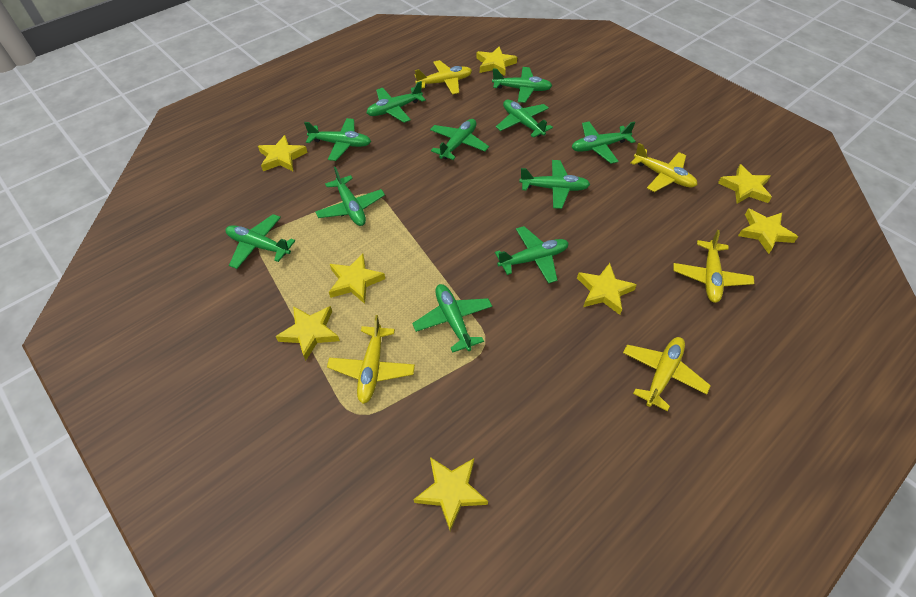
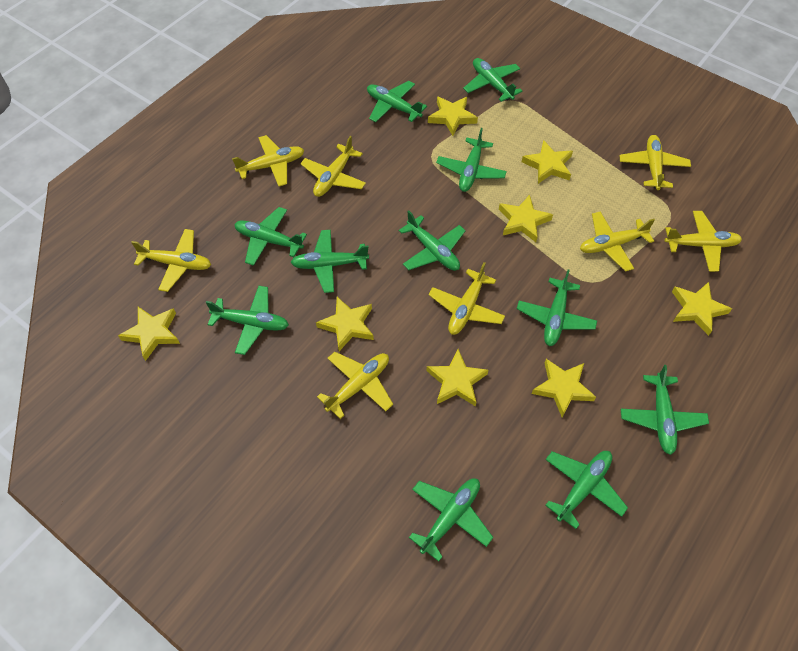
yellow plane: 5 -> 8

